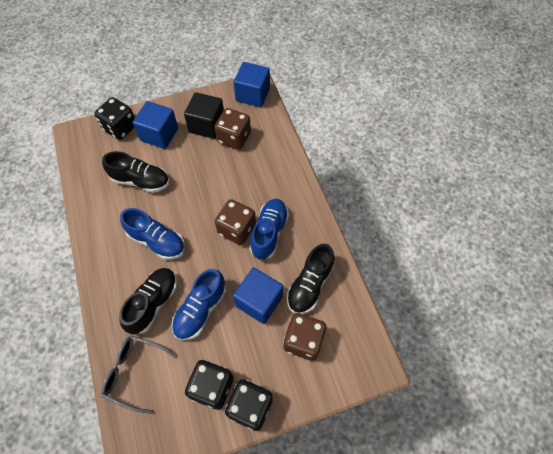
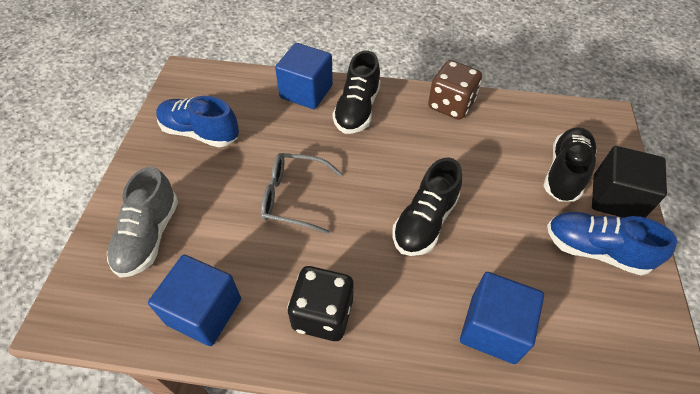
black dice: 3 -> 1
blue shoe: 3 -> 2
brown dice: 3 -> 1
grey shoe: 0 -> 1

